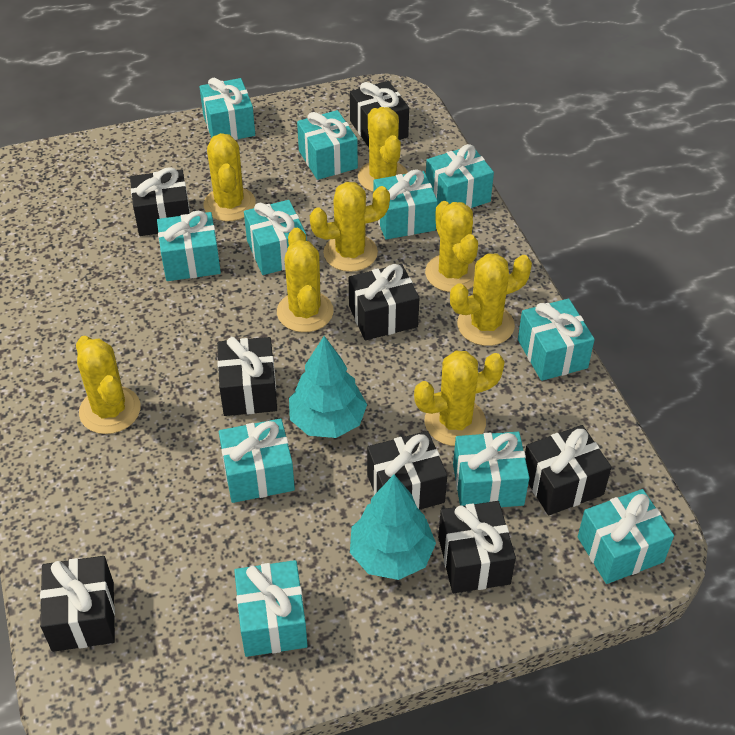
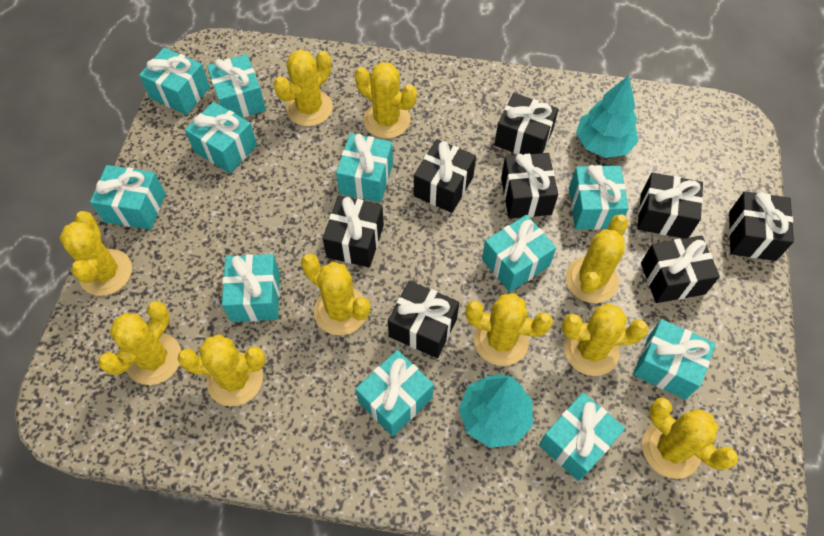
yellow cactus: 8 -> 10

